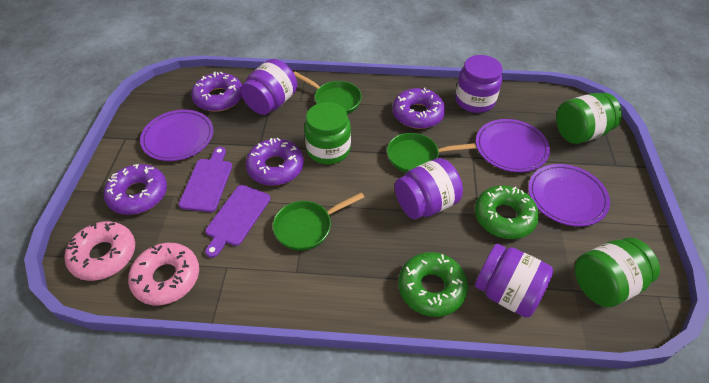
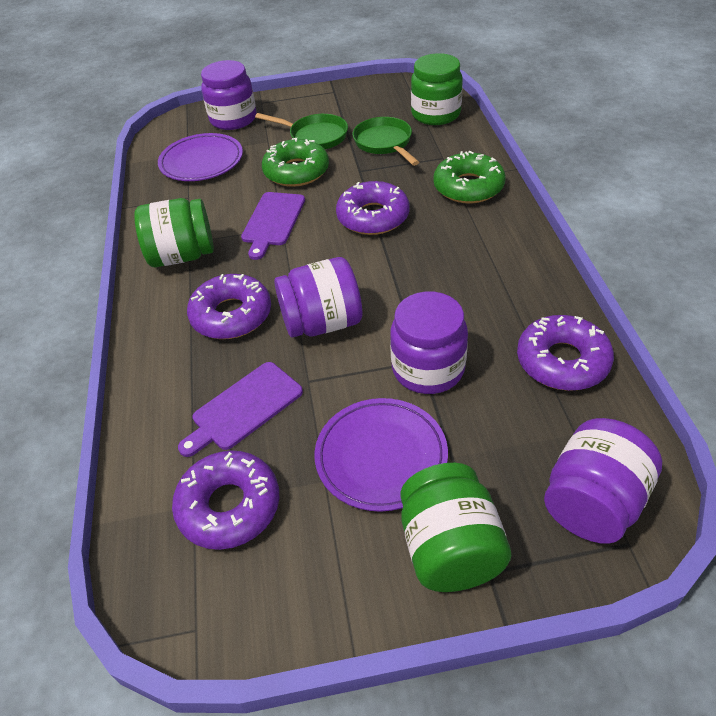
green pan: 3 -> 2
pink donut: 2 -> 0
purple plate: 3 -> 2

